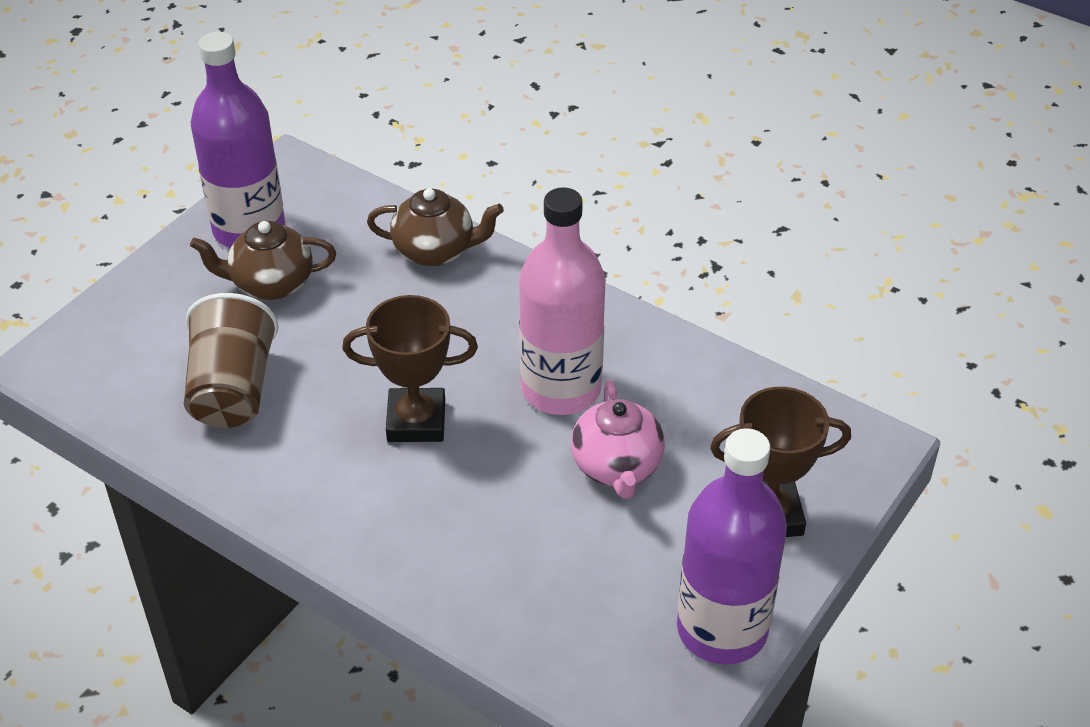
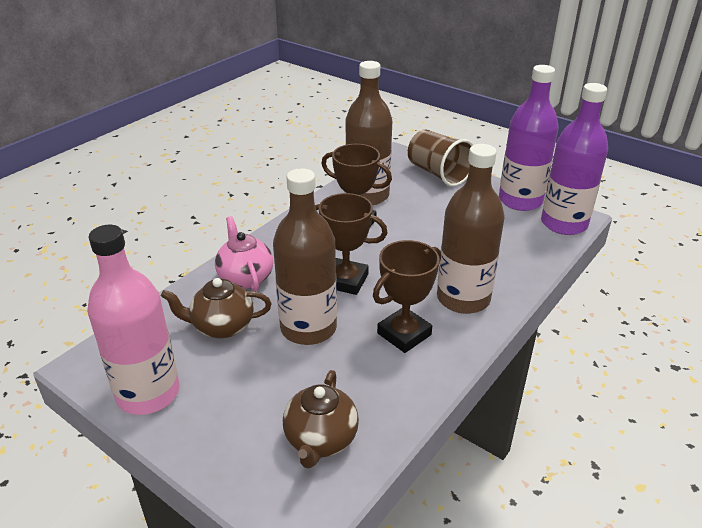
brown bottle: 0 -> 3
brown trophy: 2 -> 3

